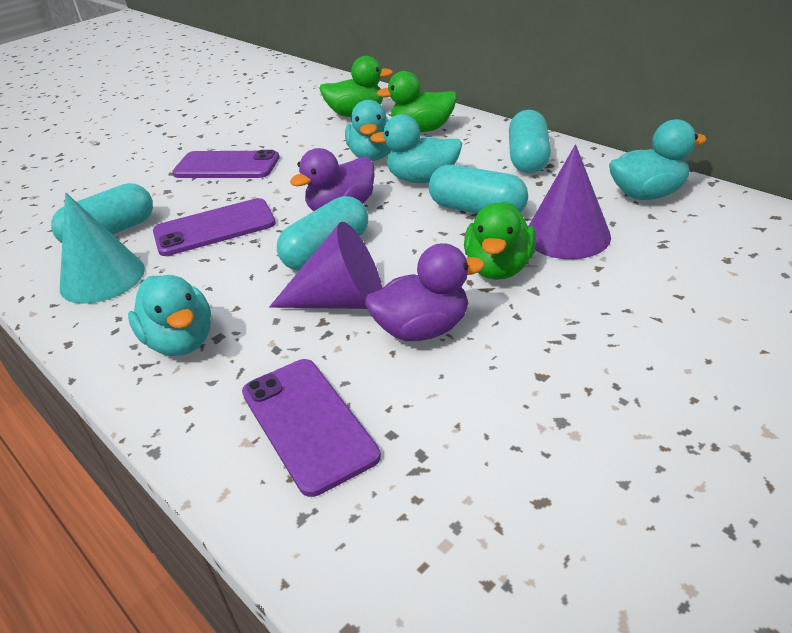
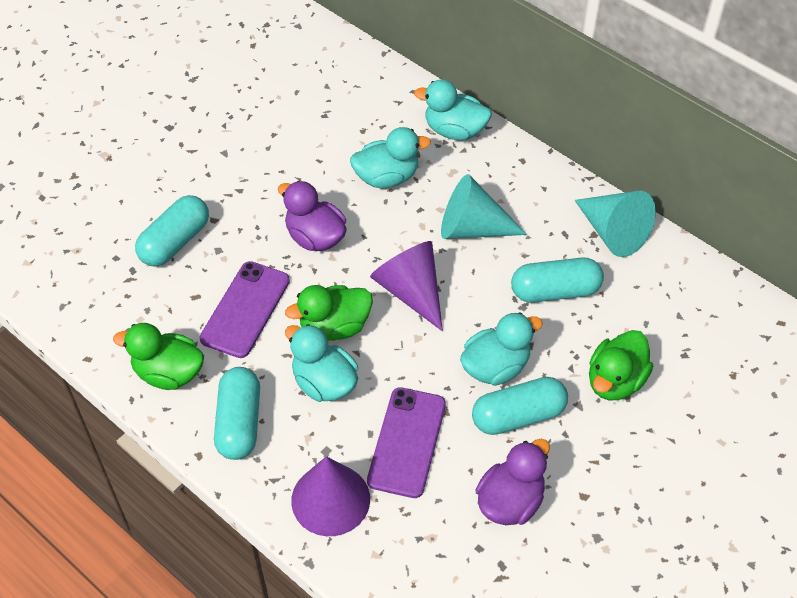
purple phone: 3 -> 2
turquoise cone: 1 -> 2

